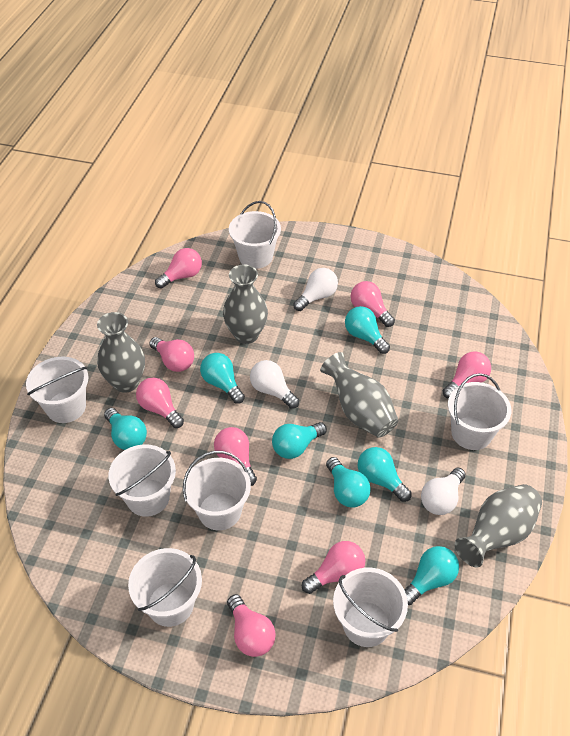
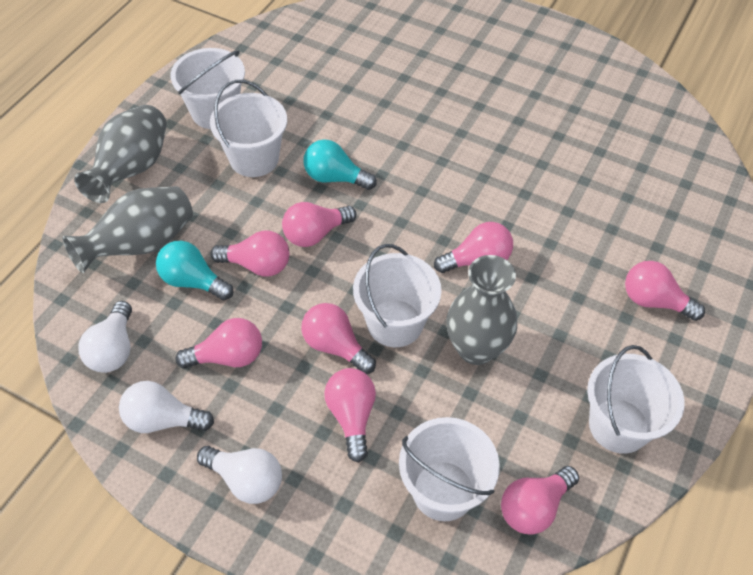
grey vase: 4 -> 3
turquoise light bulb: 7 -> 2
white bucket: 7 -> 5

